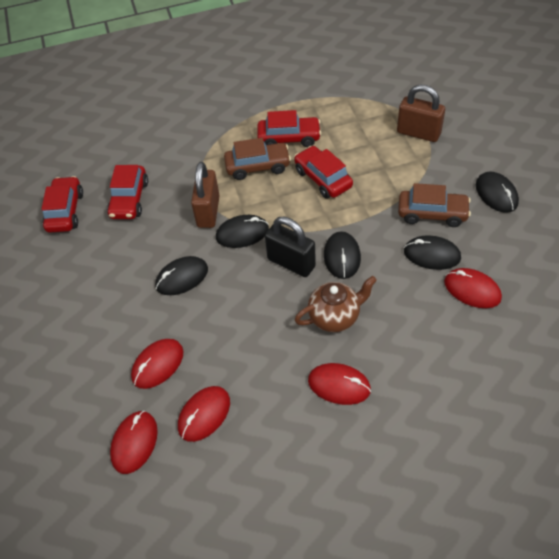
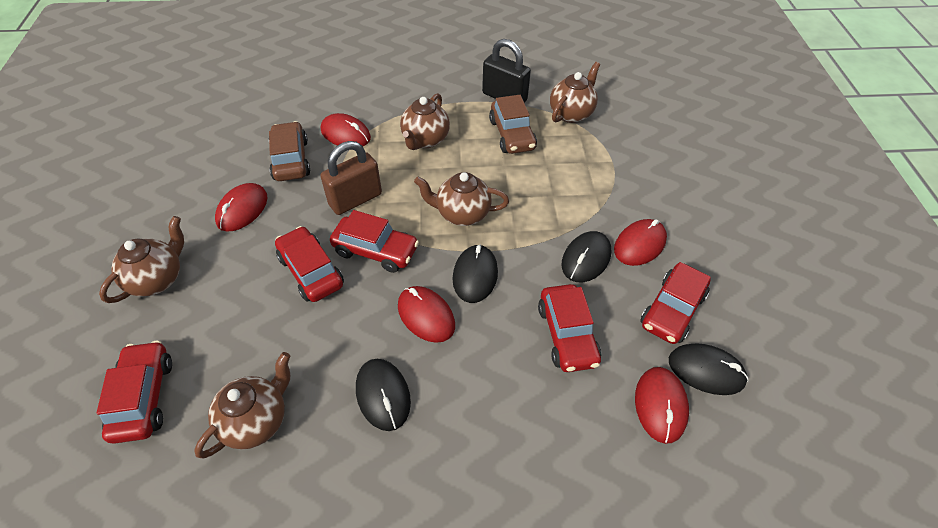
black mouse: 5 -> 4
brown padlock: 2 -> 1
brown teapot: 1 -> 5
red car: 4 -> 5

